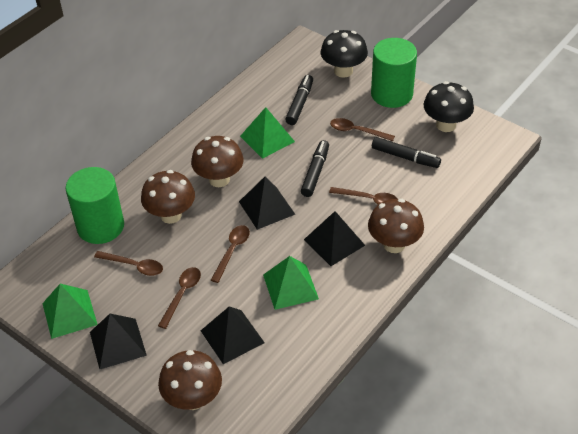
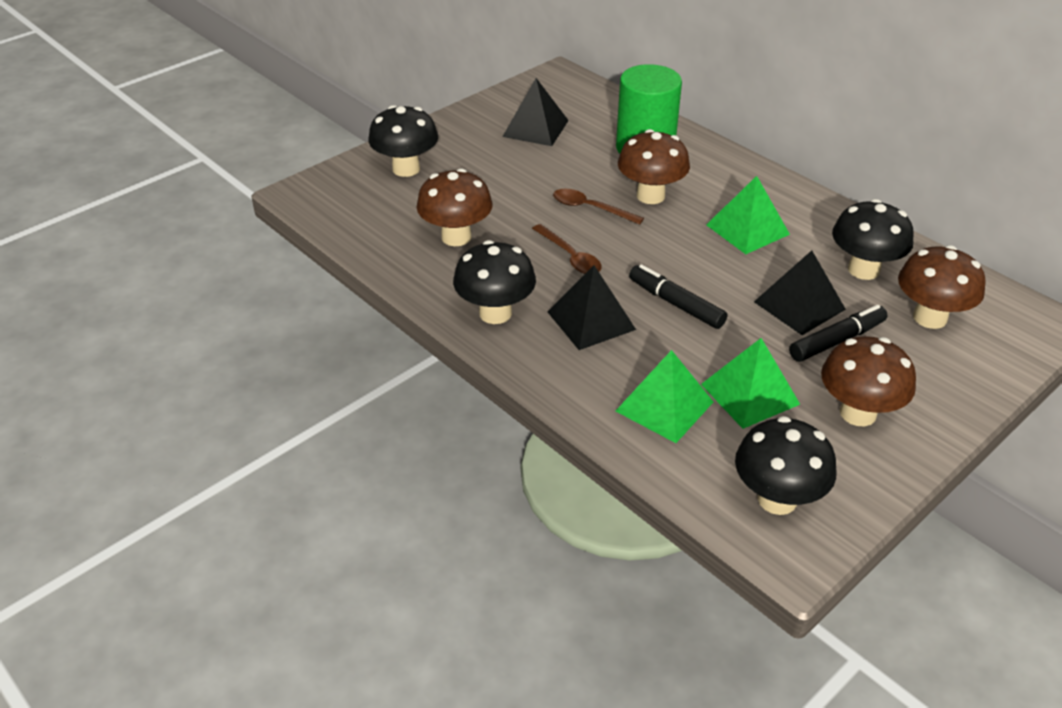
black marker: 3 -> 2
black mushroom: 2 -> 4
black pyramid: 4 -> 3
brown spoon: 5 -> 2
green cylinder: 2 -> 1

